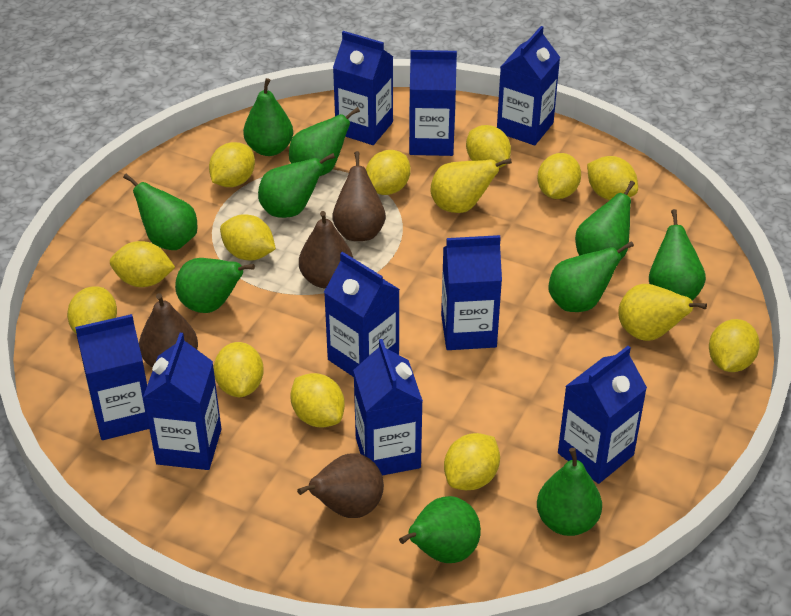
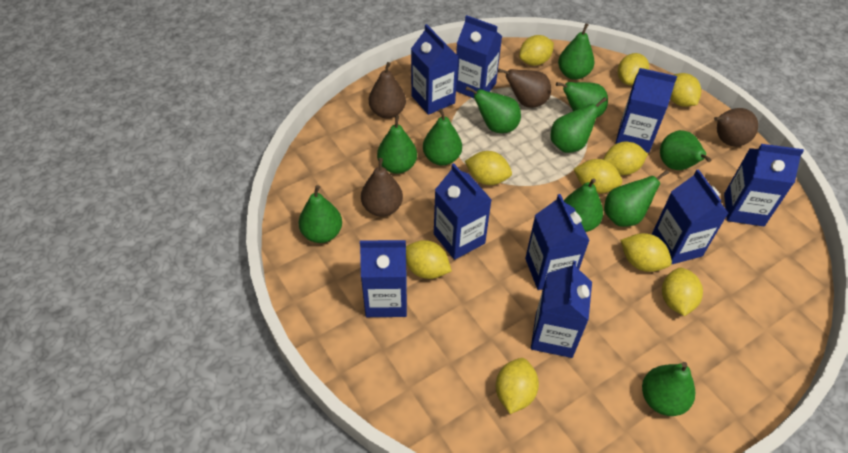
green pear: 10 -> 11
yellow lemon: 12 -> 10
yellow pear: 2 -> 0

